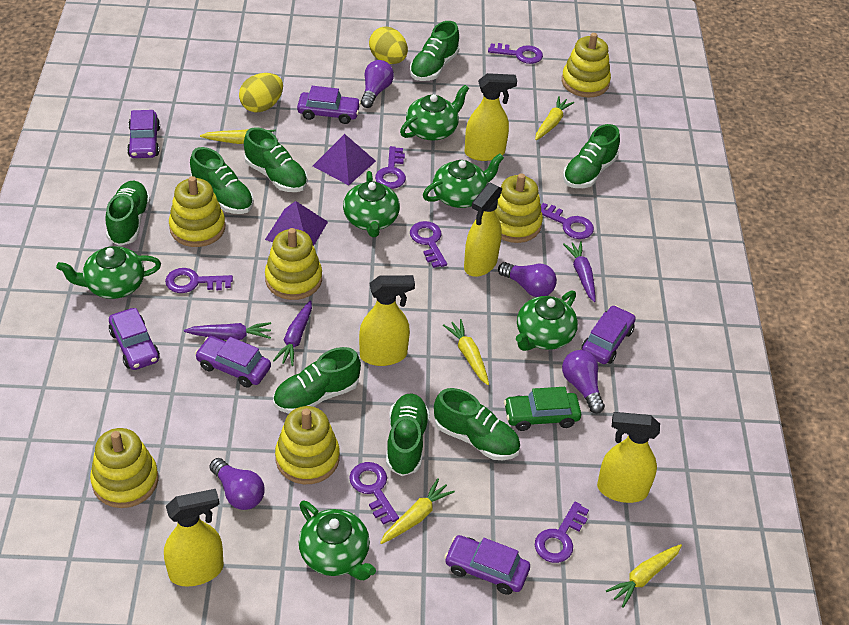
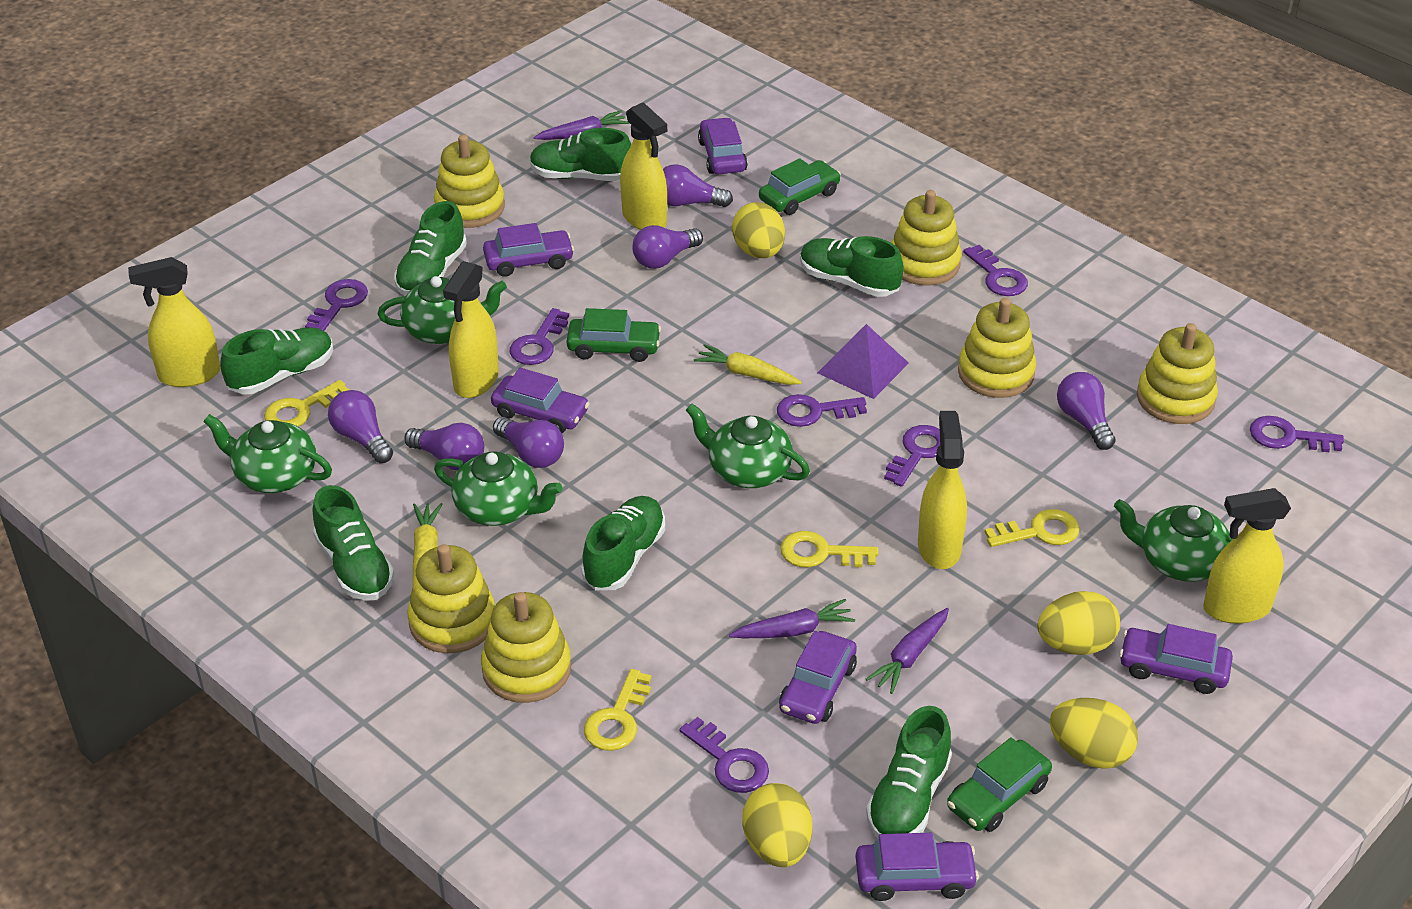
green car: 1 -> 3
green shoe: 8 -> 7
green teapot: 6 -> 5
purple light bulb: 4 -> 6
purple pyramid: 2 -> 1
yellow carrot: 5 -> 2
yellow egg: 2 -> 4
yellow key: 0 -> 4

